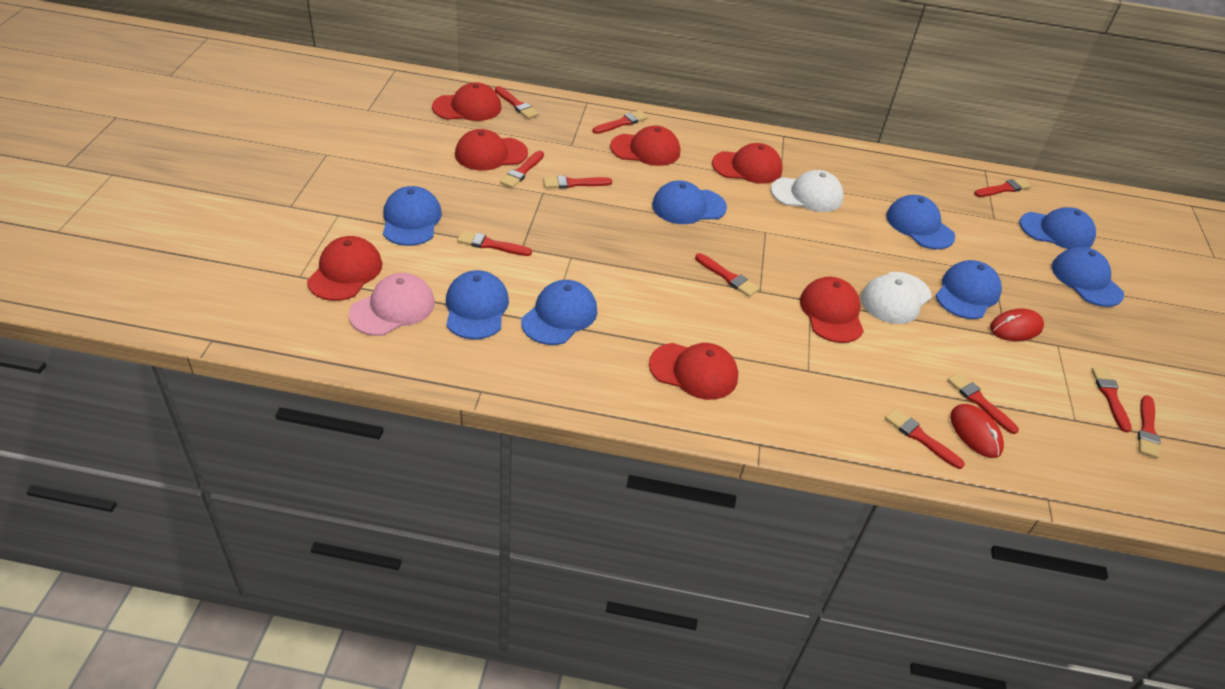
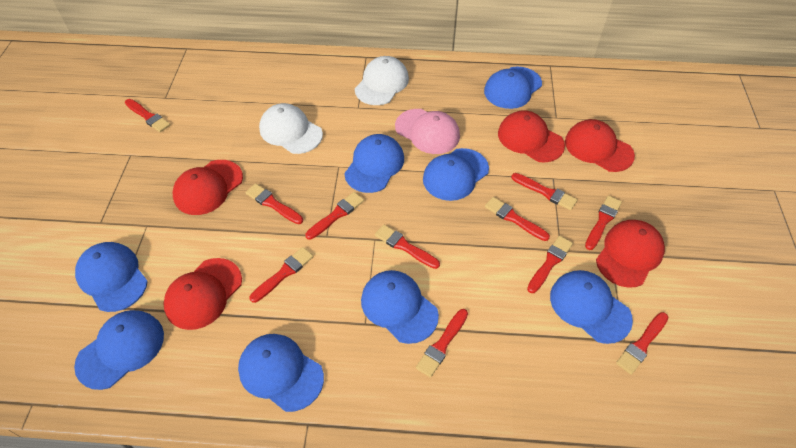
red cap: 7 -> 5
red mouse: 2 -> 0

